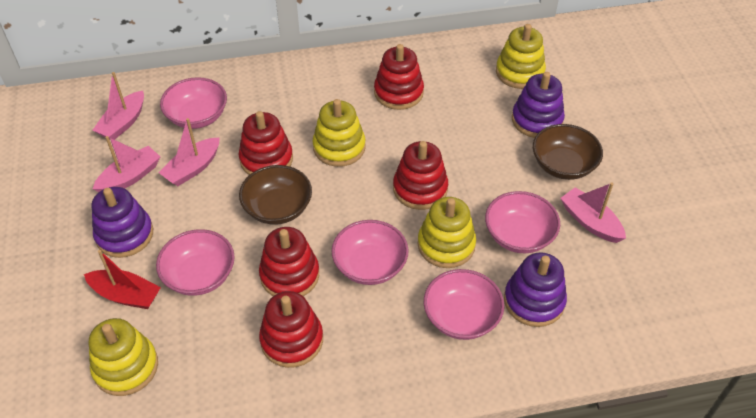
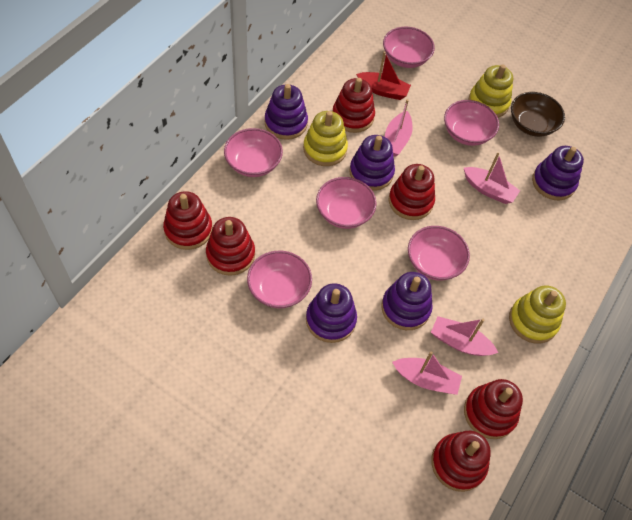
brown bowl: 2 -> 1
pink bowl: 5 -> 6
purple stacking toy: 3 -> 5
red stacking toy: 5 -> 6
yellow stacking toy: 4 -> 3

